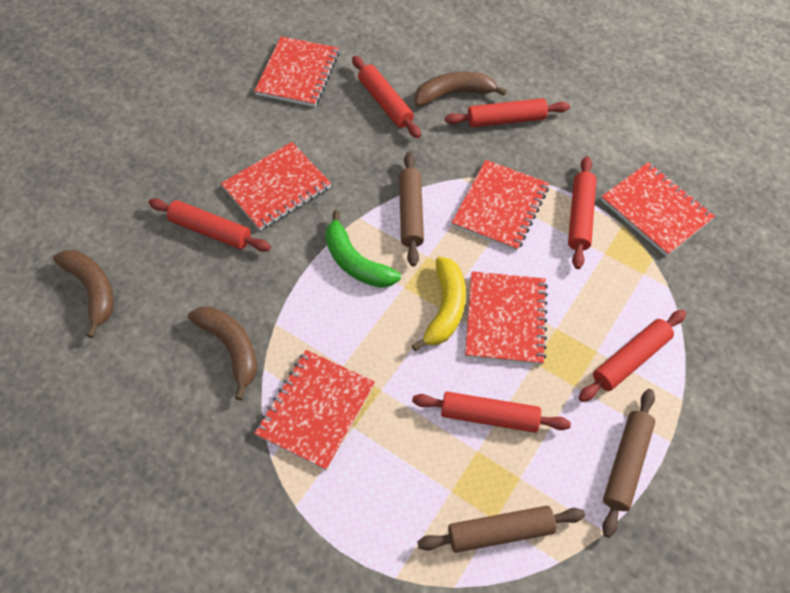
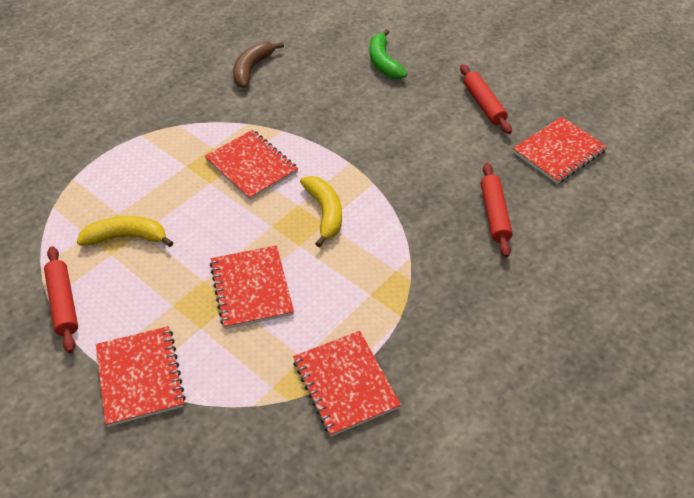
brown banana: 3 -> 1
brown rolling pin: 3 -> 0
red notebook: 6 -> 5
red rolling pin: 6 -> 3
yellow banana: 1 -> 2

